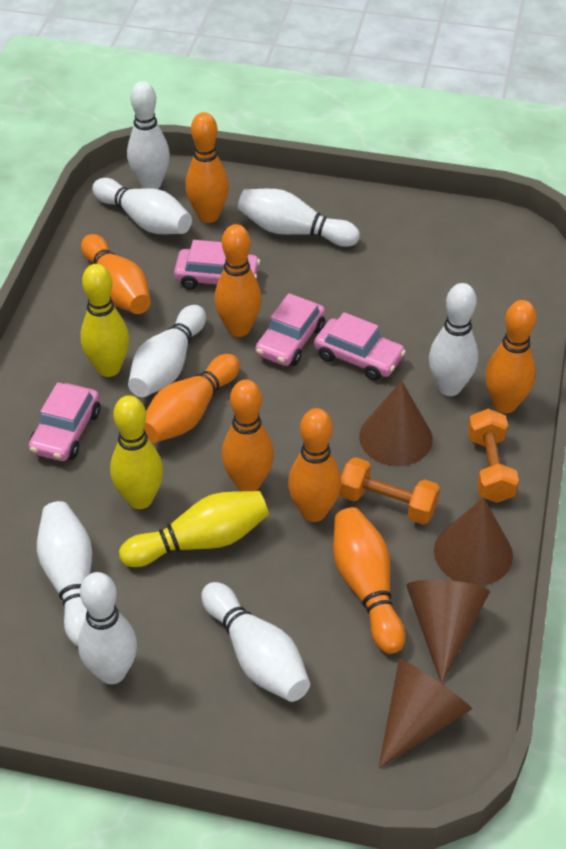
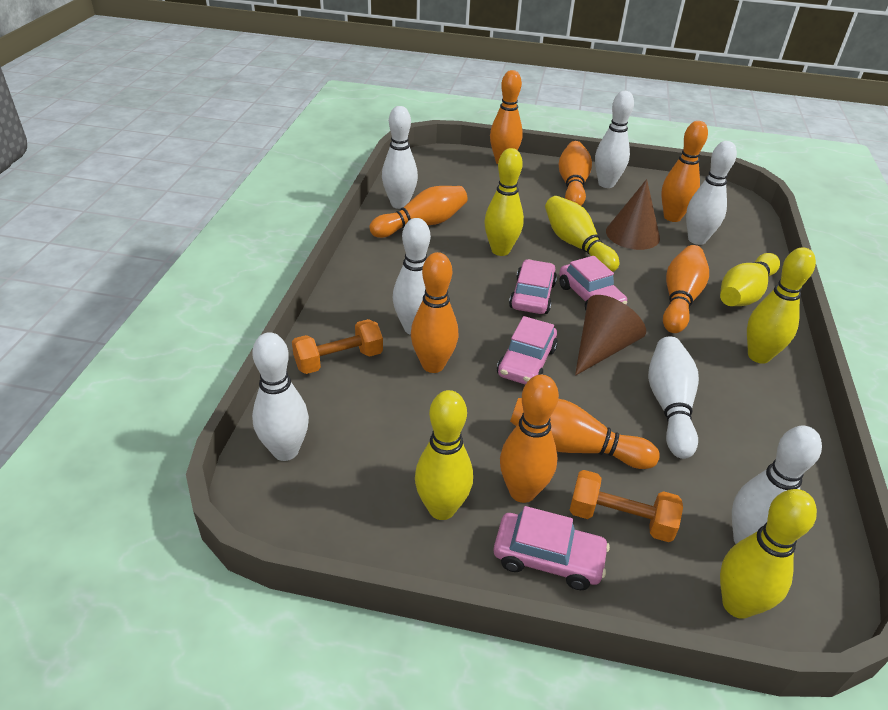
brown cone: 4 -> 2
white bowling pin: 8 -> 7
yellow bowling pin: 3 -> 6

